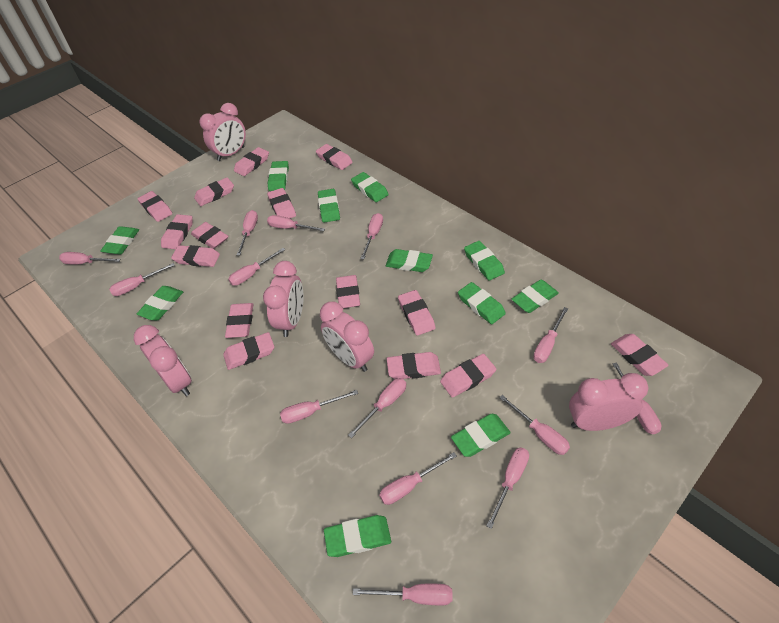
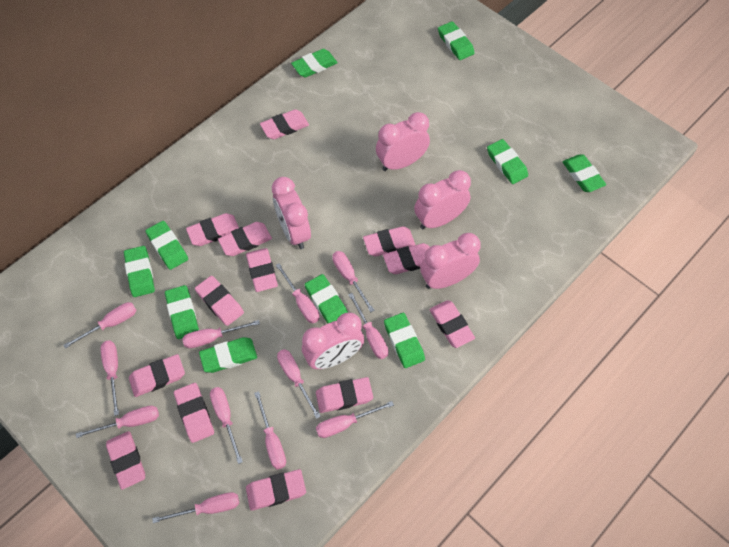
green eraser: 11 -> 10
pink eraser: 15 -> 13
pink screwdriver: 14 -> 12

